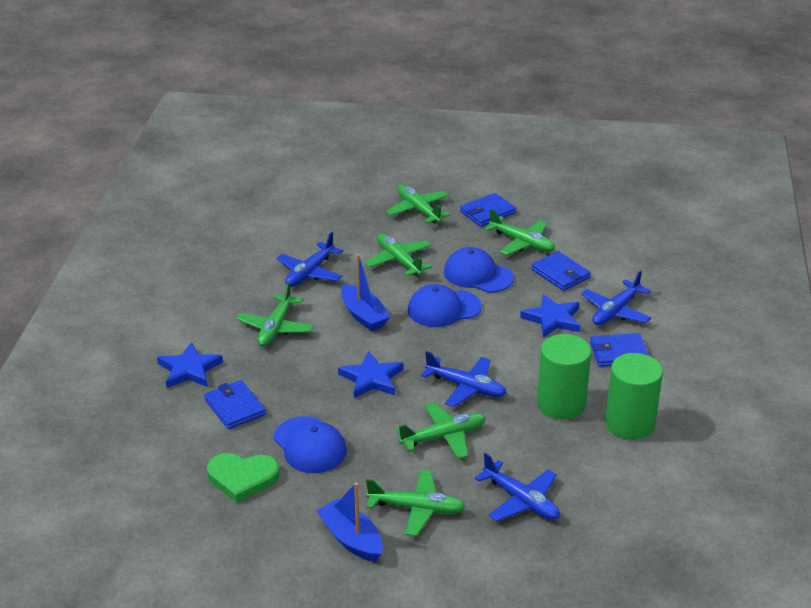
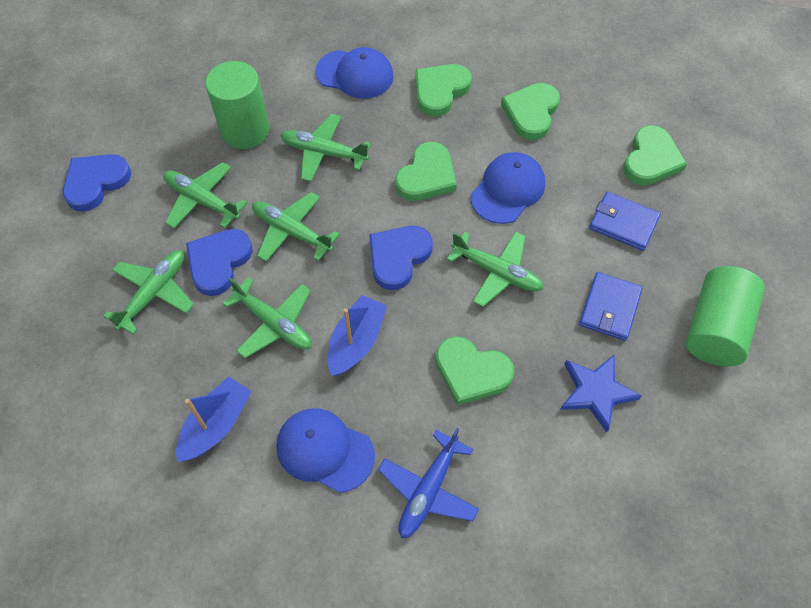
blue heart: 0 -> 3
blue plane: 4 -> 1
blue star: 3 -> 1
blue wallet: 4 -> 2
green heart: 1 -> 5

